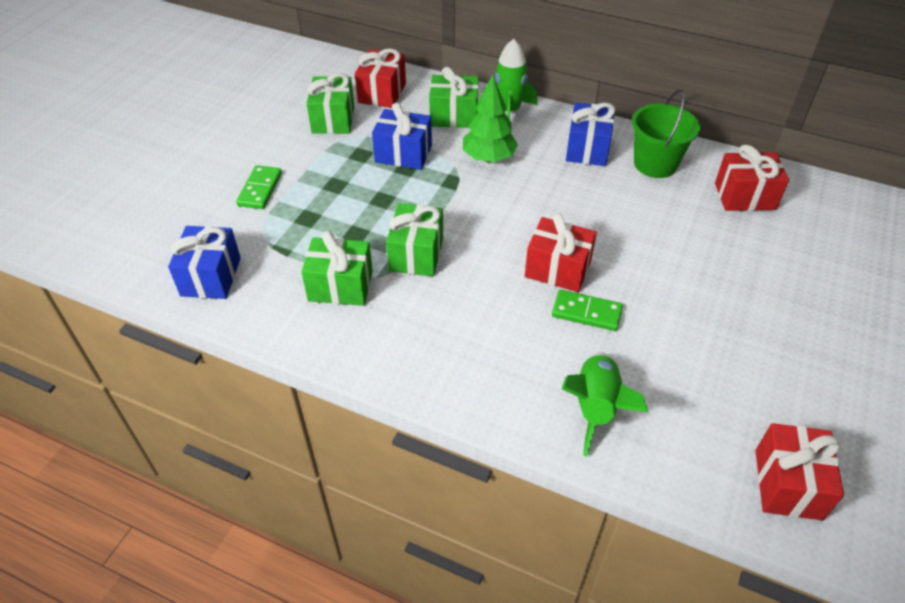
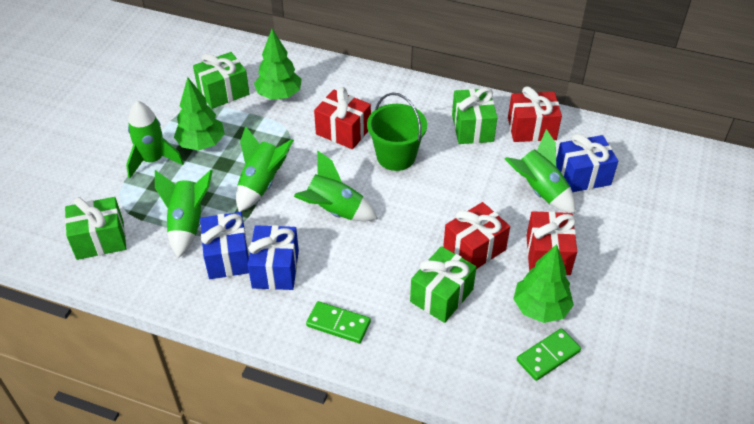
green rocket: 2 -> 5
green tree: 1 -> 3

